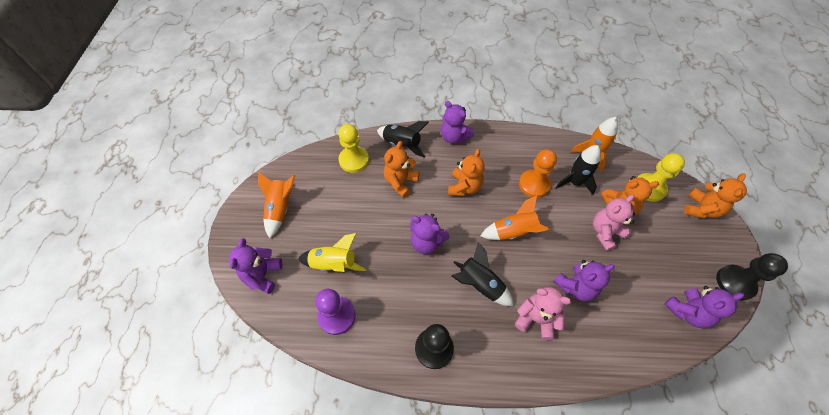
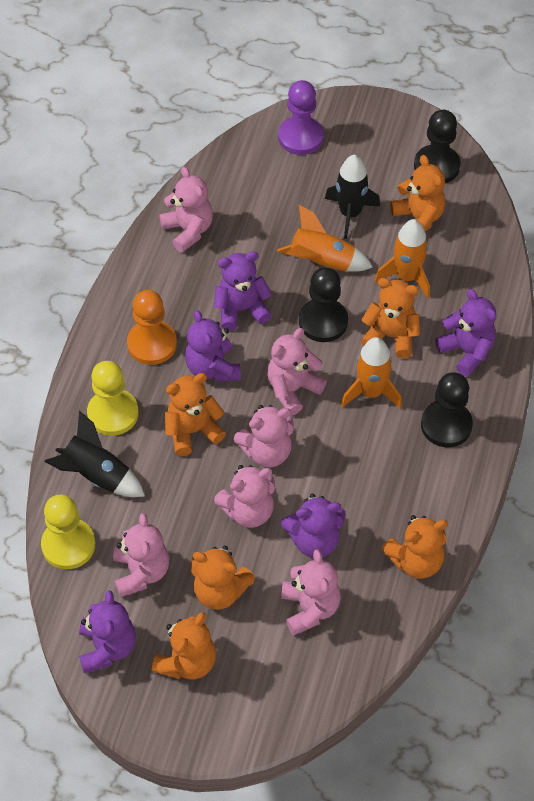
black pawn: 2 -> 3
black rocket: 3 -> 2
orange teddy bear: 4 -> 6
pink teddy bear: 2 -> 6
yellow rocket: 1 -> 0

